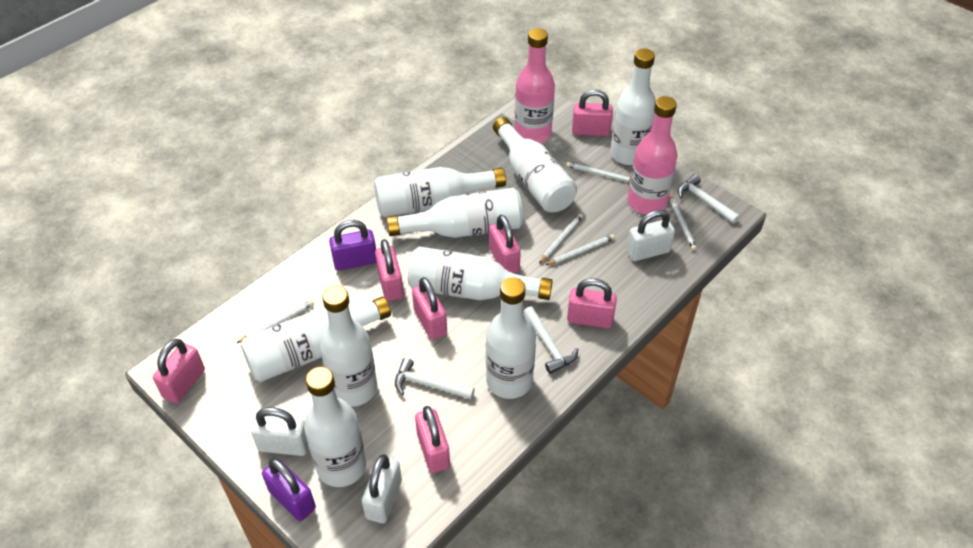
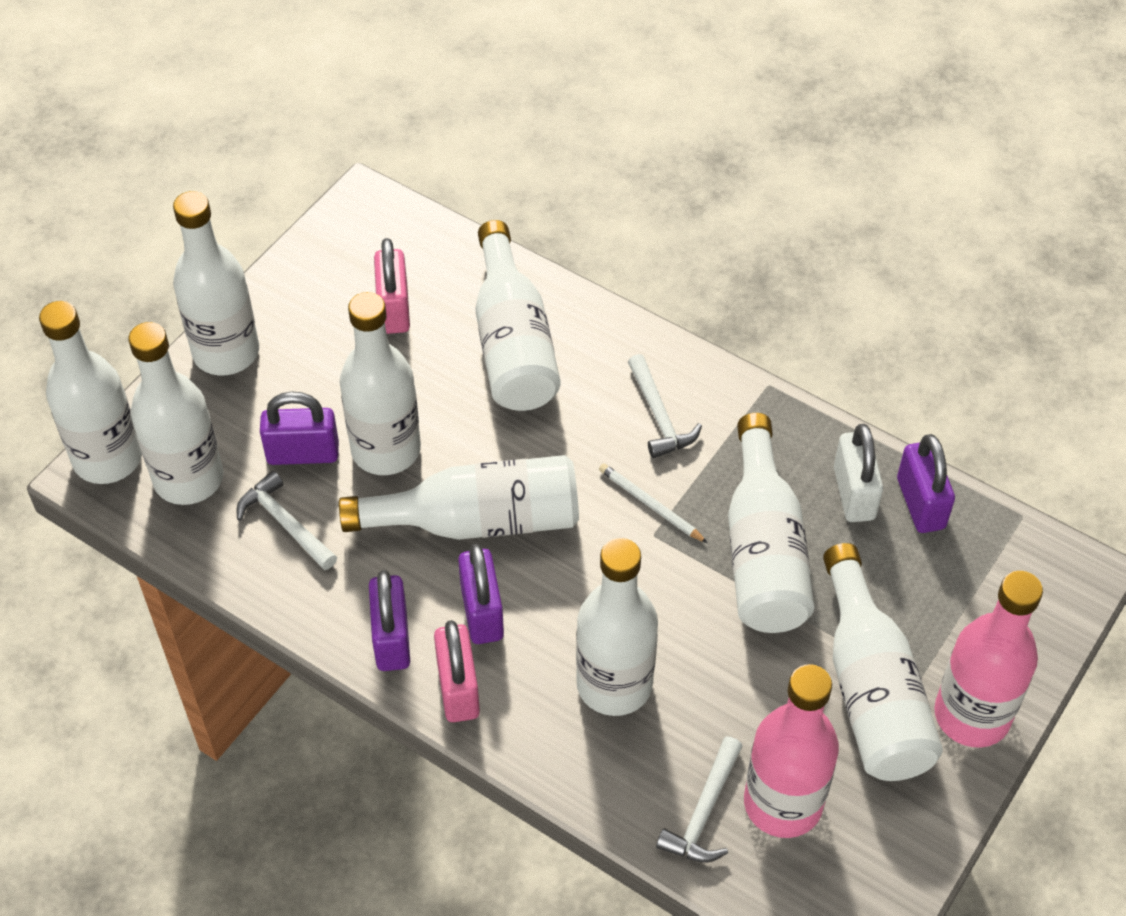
pink padlock: 7 -> 2
purple padlock: 2 -> 4
white padlock: 3 -> 1
white pencil: 5 -> 1

